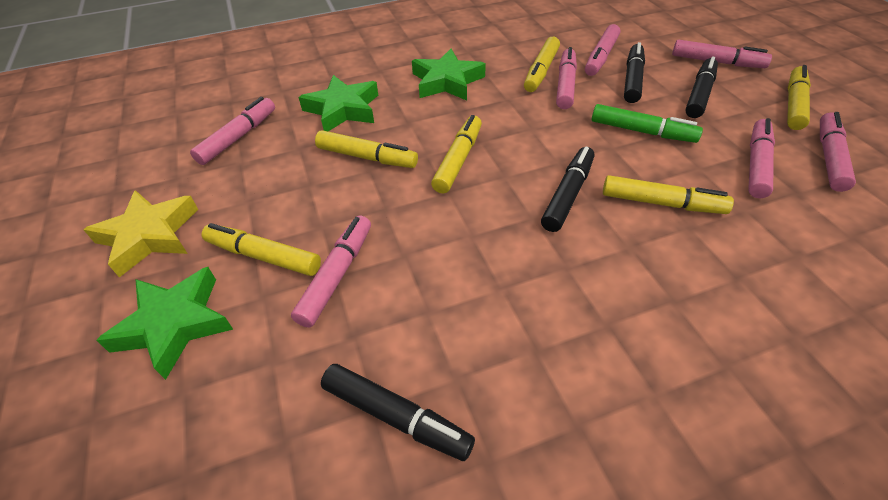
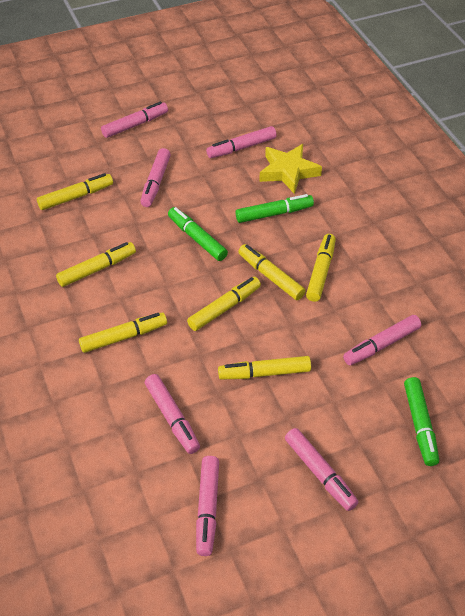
black marker: 4 -> 0
green marker: 1 -> 3
green star: 3 -> 0
yellow marker: 6 -> 7

